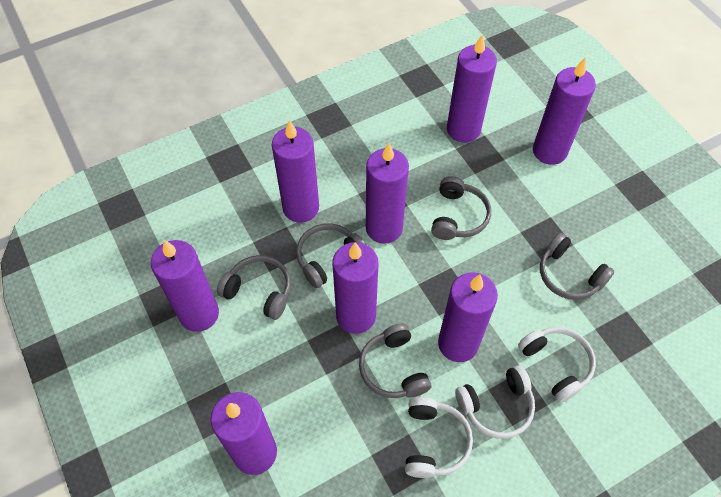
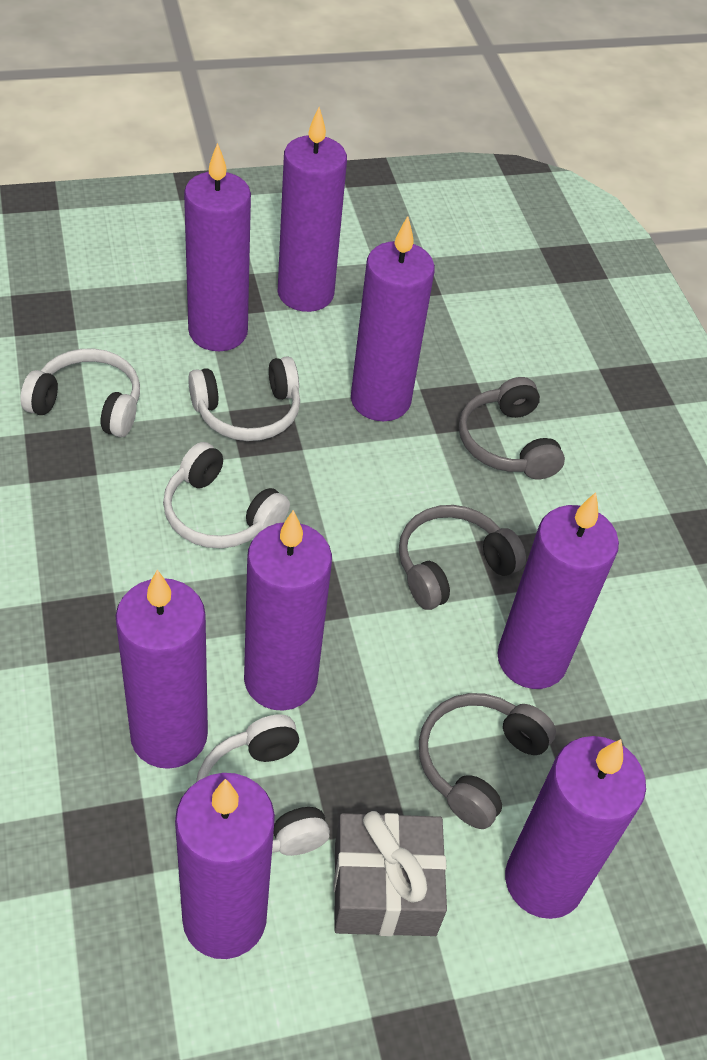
grey gift: 0 -> 1
grey headphones: 5 -> 3
white headphones: 3 -> 4

